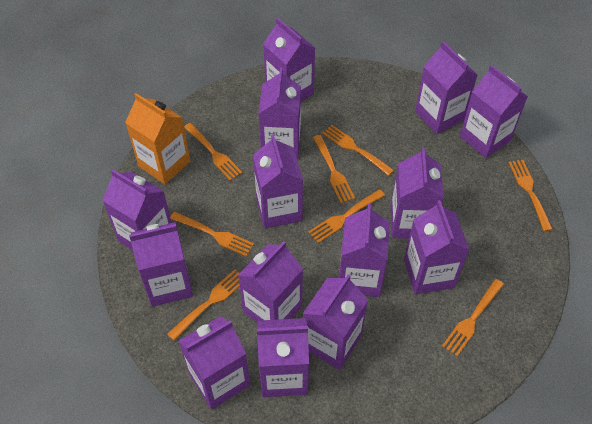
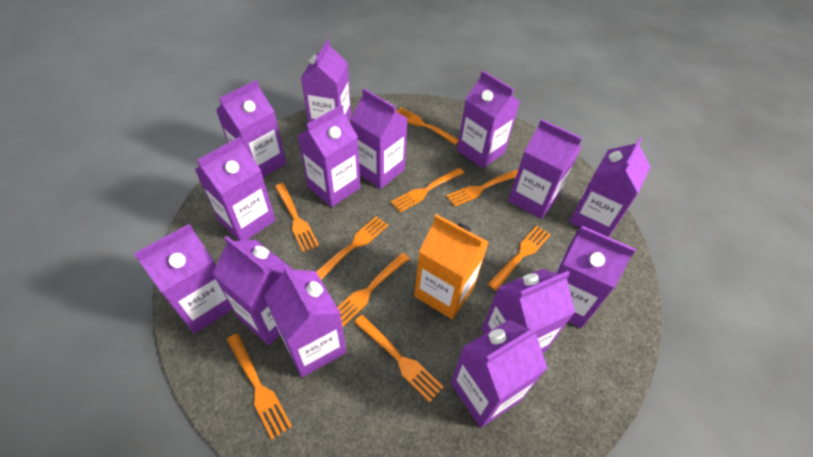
orange fork: 8 -> 9

